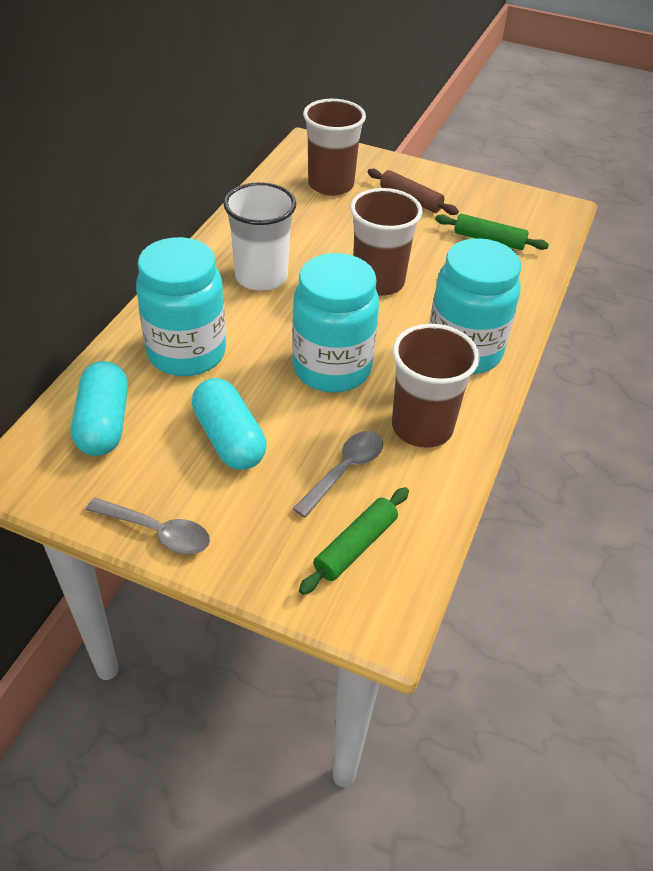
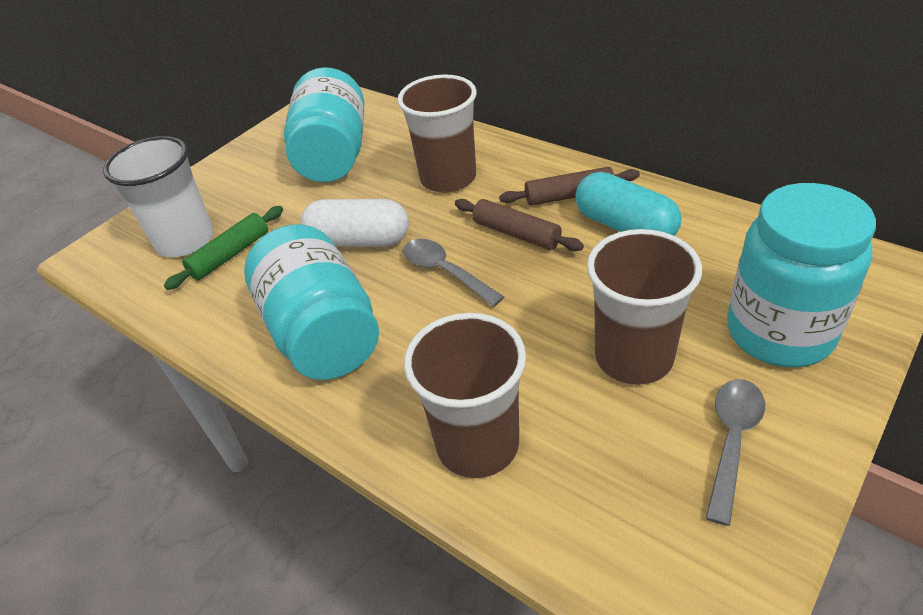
brown rolling pin: 1 -> 2
green rolling pin: 2 -> 1
turquoise capsule: 2 -> 1
white capsule: 0 -> 1

